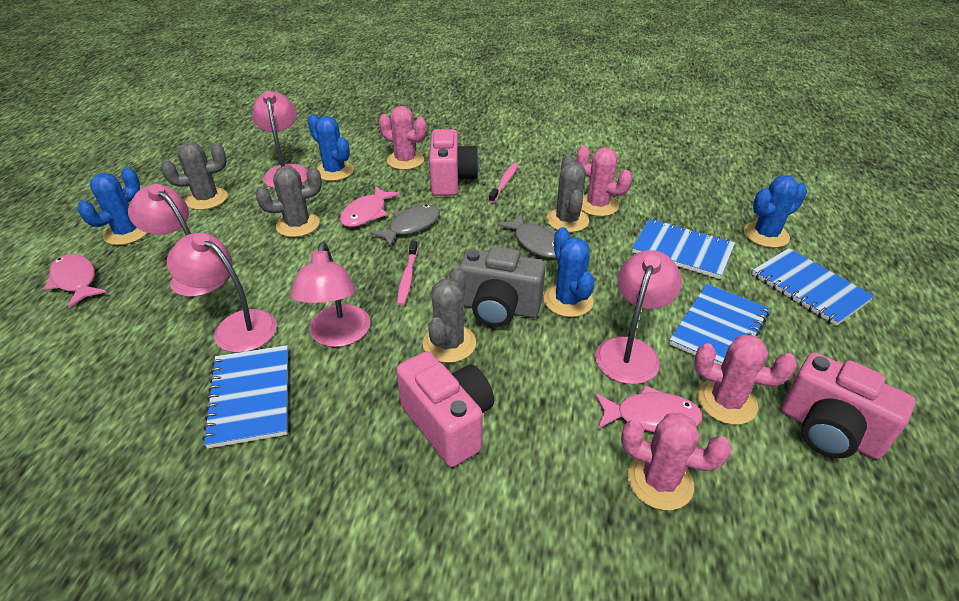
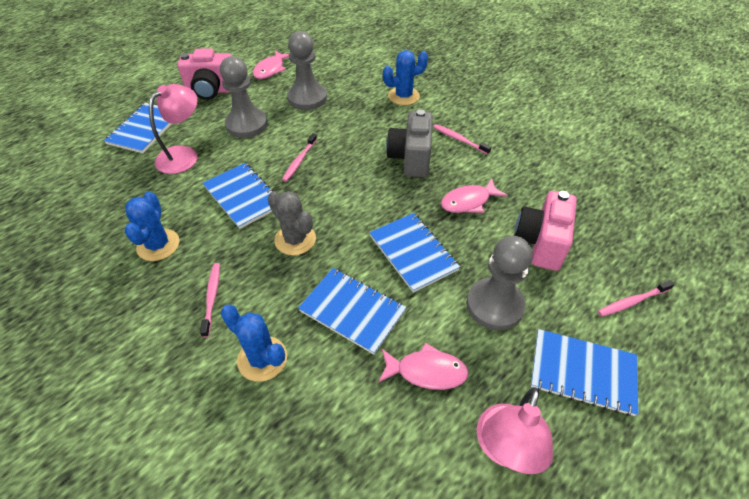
blue cactus: 4 -> 3
blue notebook: 4 -> 5
grey cactus: 4 -> 1
grey fish: 2 -> 0
grey pawn: 0 -> 3
pink cactus: 4 -> 0
pink camera: 3 -> 2
pink lamp: 5 -> 2
pink toothbrush: 2 -> 4

